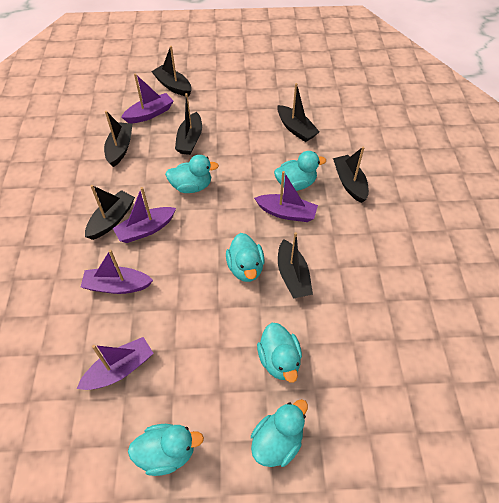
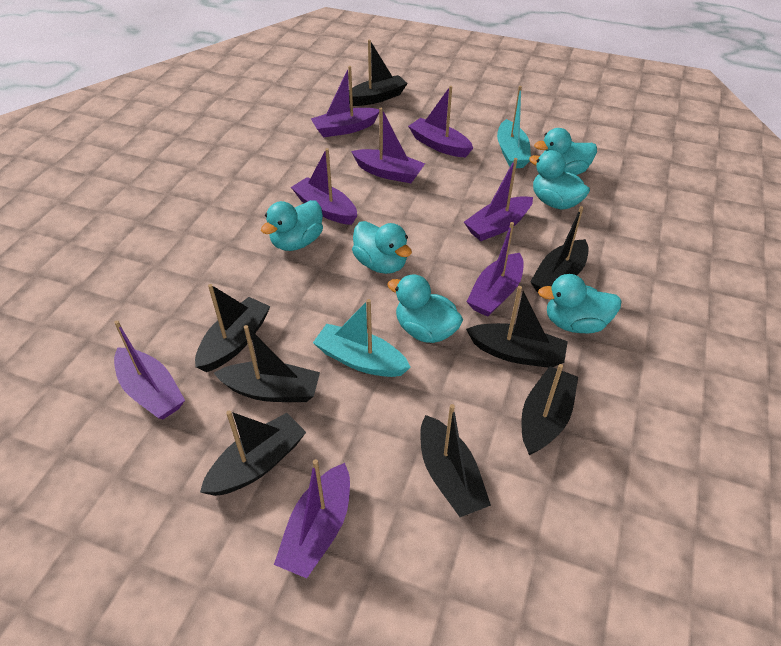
black boat: 7 -> 8
purple boat: 5 -> 8
turquoise boat: 0 -> 2

